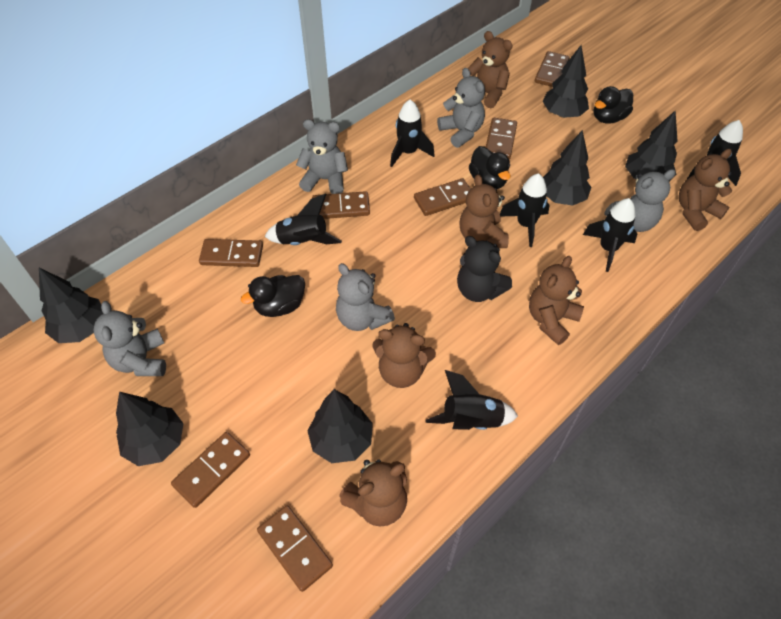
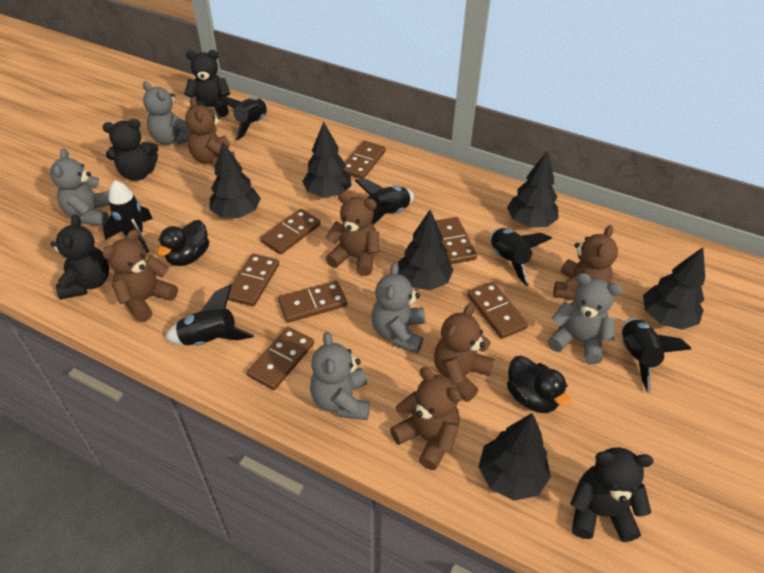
black duck: 3 -> 2
black teddy bear: 1 -> 4

